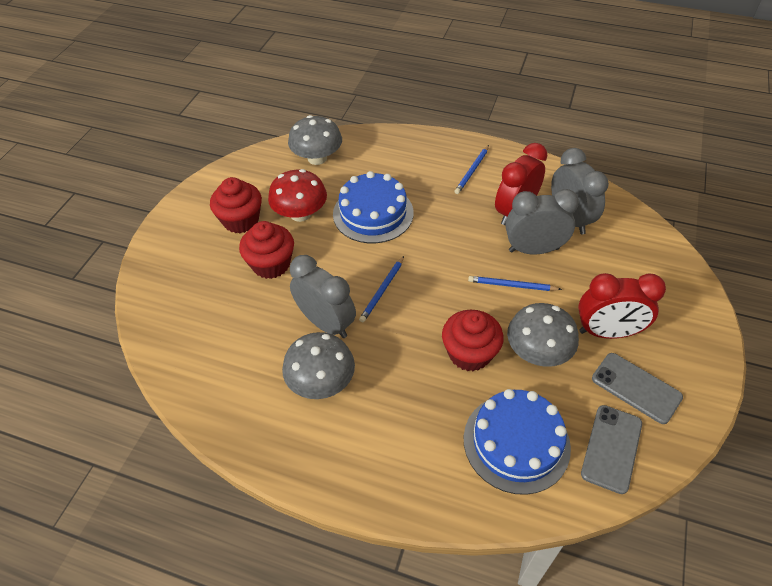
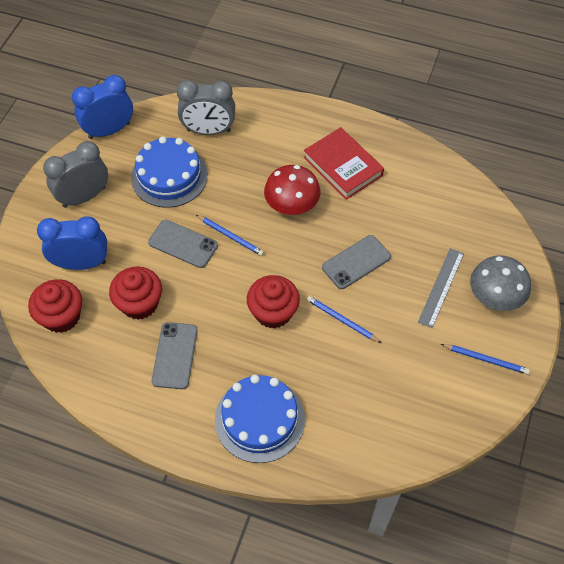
blue clock: 0 -> 2
grey clock: 3 -> 2
grey mushroom: 3 -> 1
grey phone: 2 -> 3
grey ruler: 0 -> 1
red book: 0 -> 1
red clock: 2 -> 0

